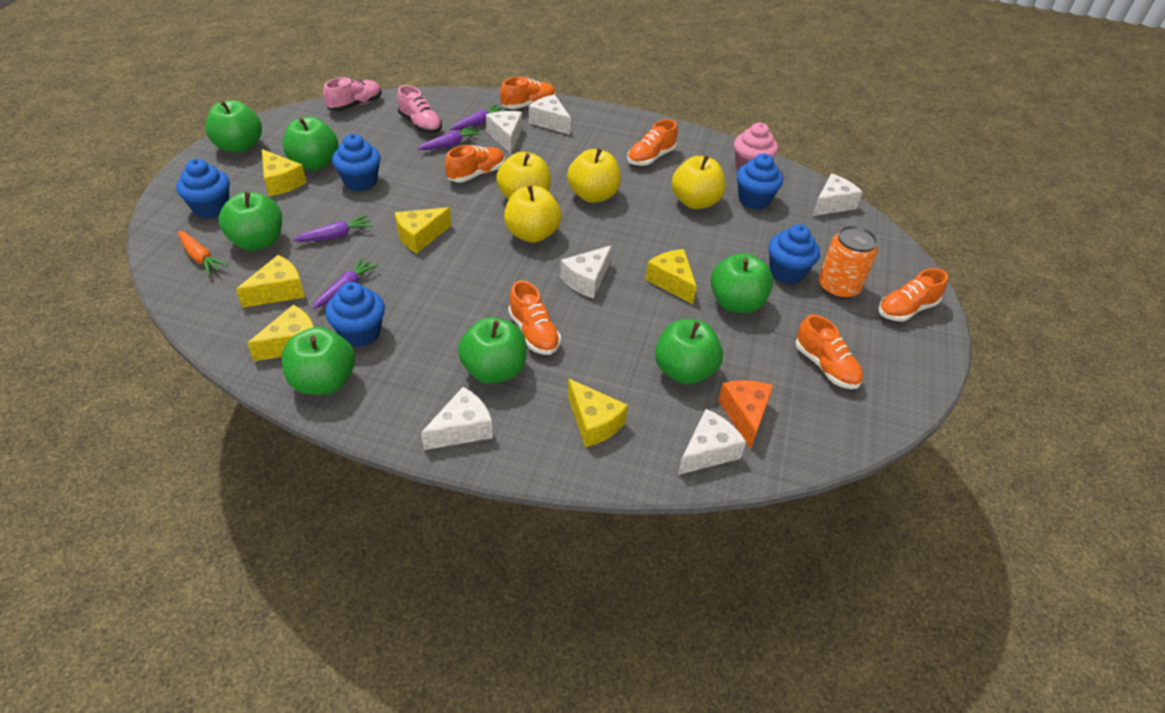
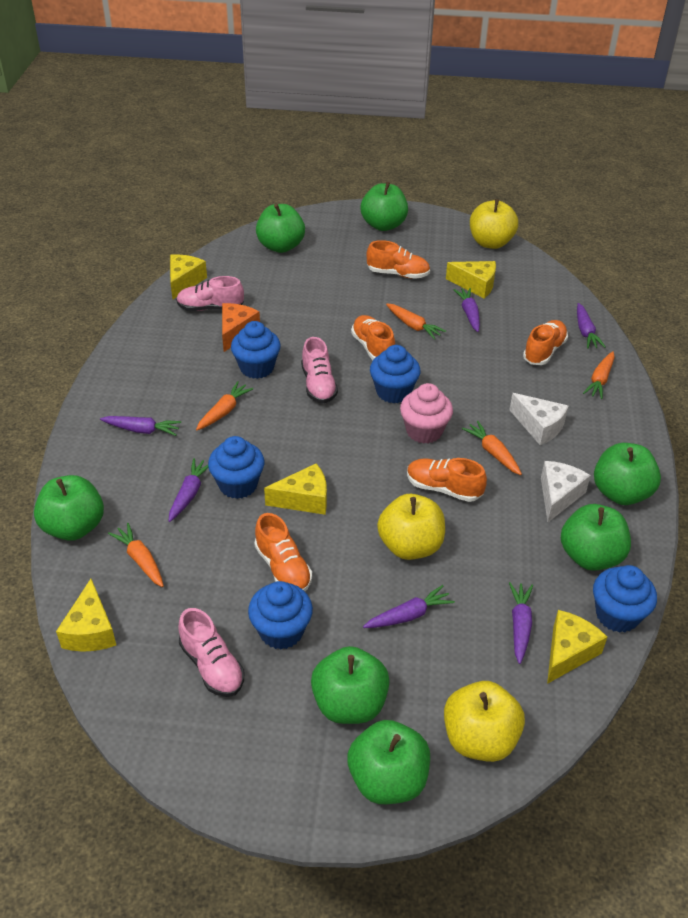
orange can: 1 -> 0
orange carrot: 1 -> 5
orange shoe: 6 -> 5
pink shoe: 2 -> 3
purple carrot: 4 -> 6
white cheese: 6 -> 2
yellow apple: 4 -> 3
yellow cheese: 6 -> 5

